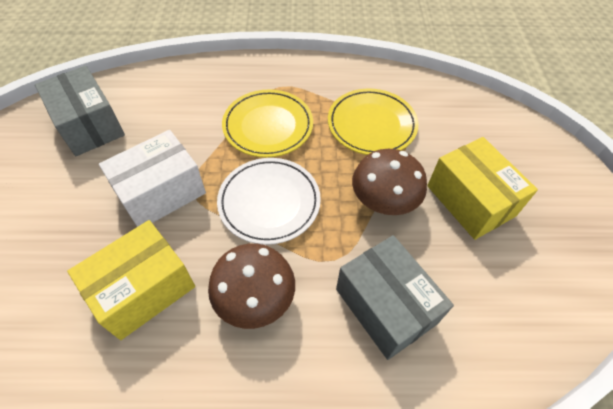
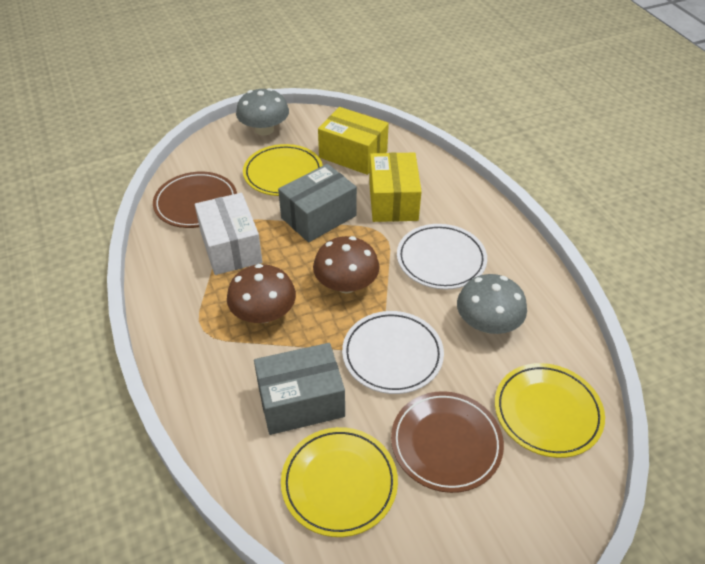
brown plate: 0 -> 2
grey mushroom: 0 -> 2
white plate: 1 -> 2
yellow plate: 2 -> 3

